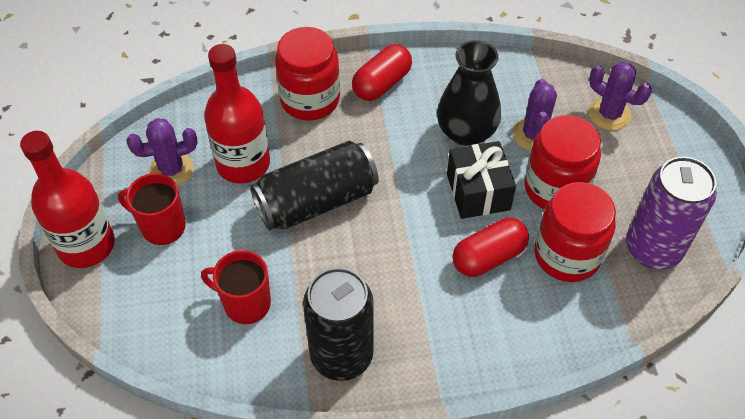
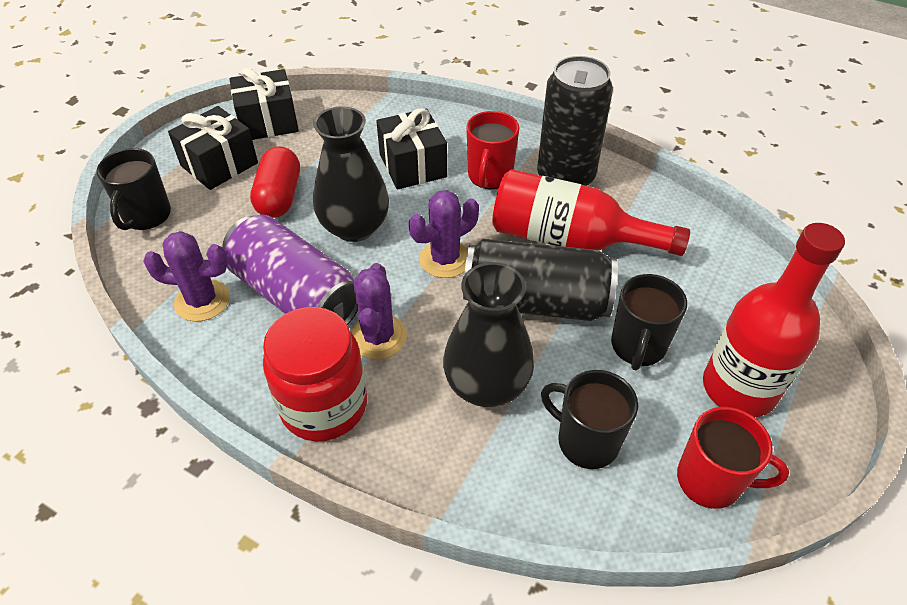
black gift: 1 -> 3
black mug: 0 -> 3
black vase: 1 -> 2
red capsule: 2 -> 1
red jar: 3 -> 1

